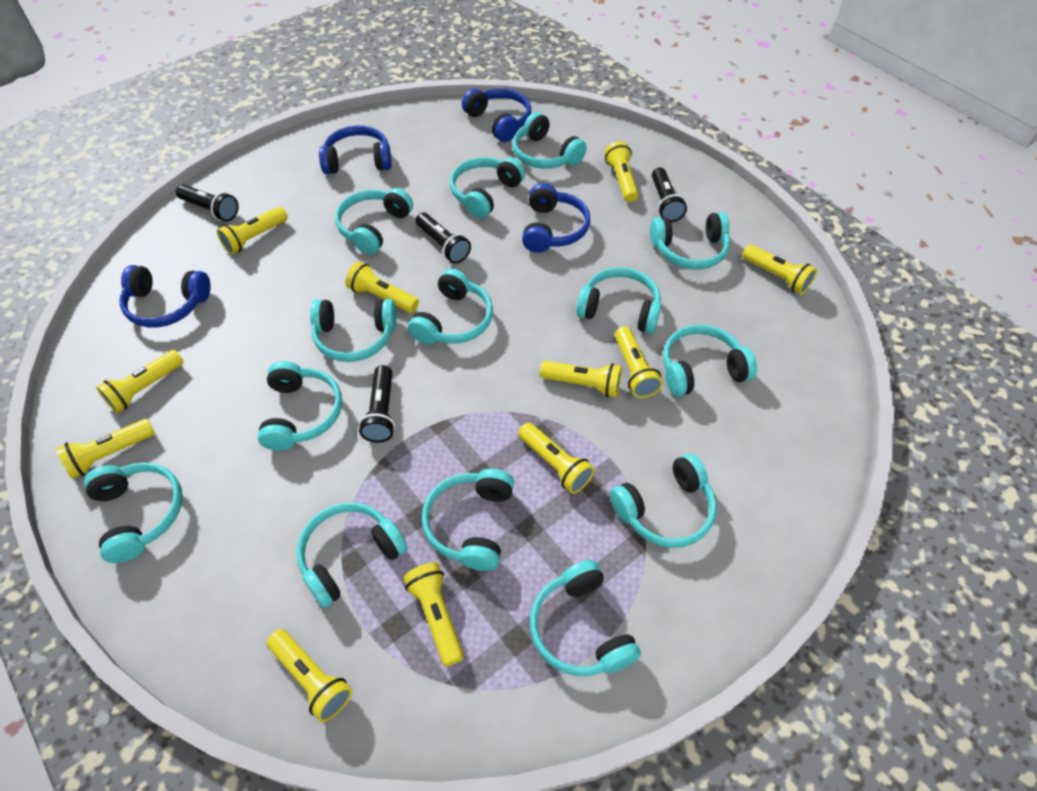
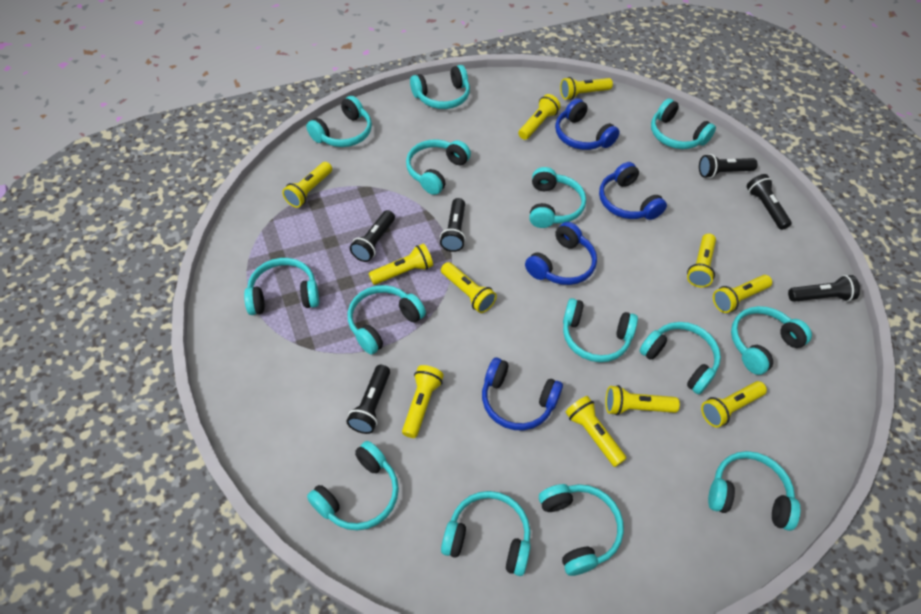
black flashlight: 4 -> 6

